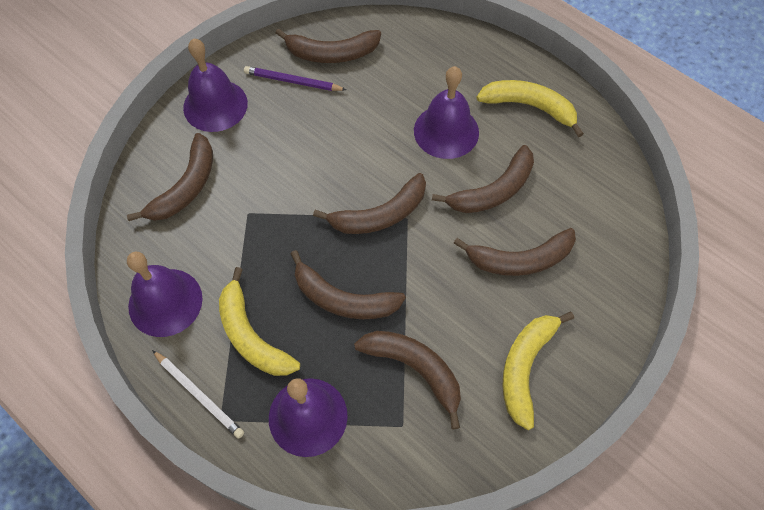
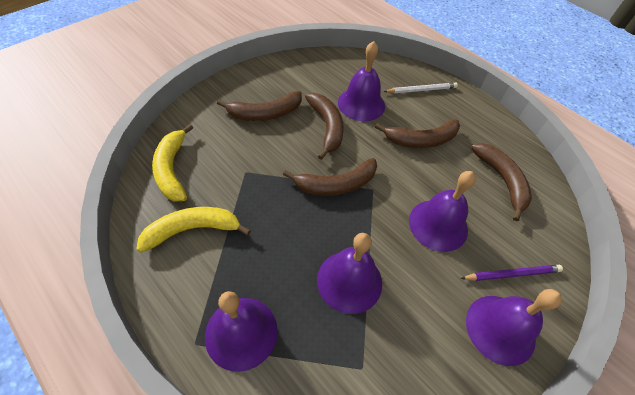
brown banana: 7 -> 5
purple bell: 4 -> 5
yellow banana: 3 -> 2

